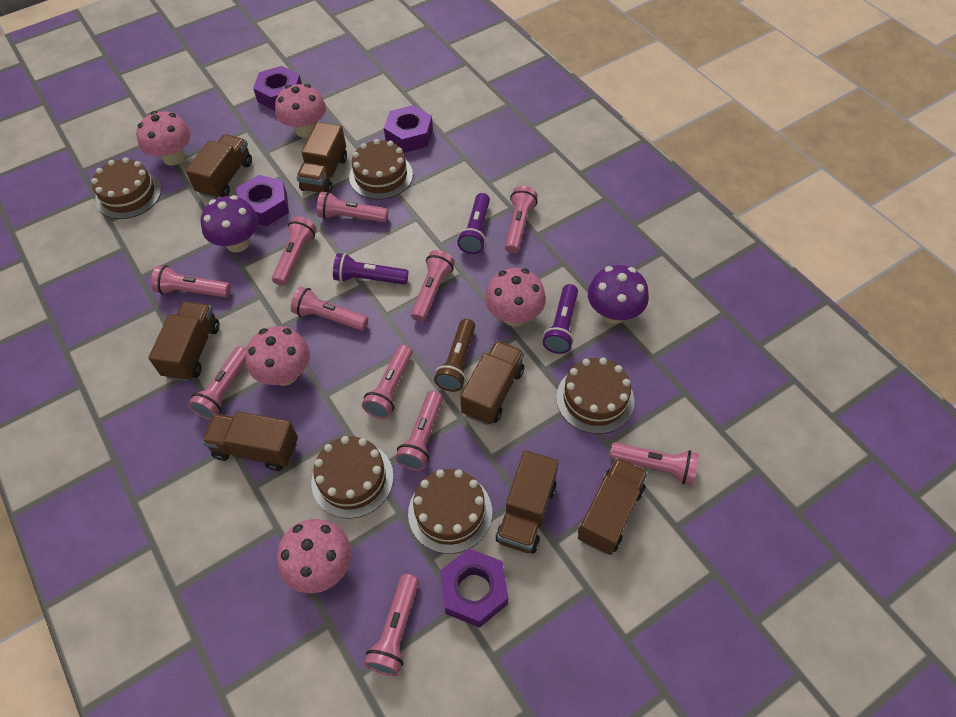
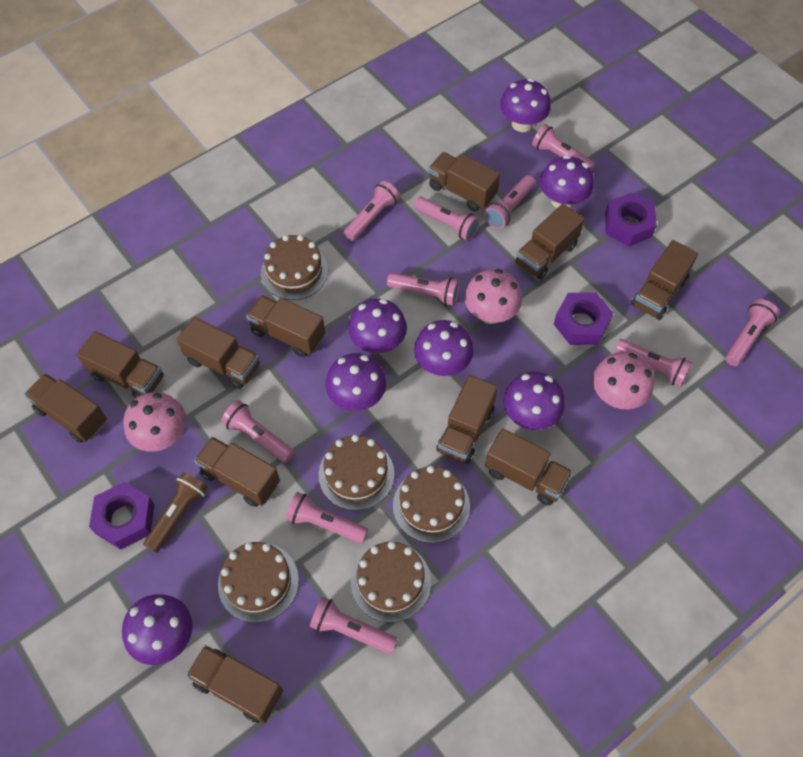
brown truck: 7 -> 11
pink flashlight: 11 -> 10
pink mushroom: 5 -> 3
purple flashlight: 3 -> 0
purple mushroom: 2 -> 7
purple nut: 4 -> 3

